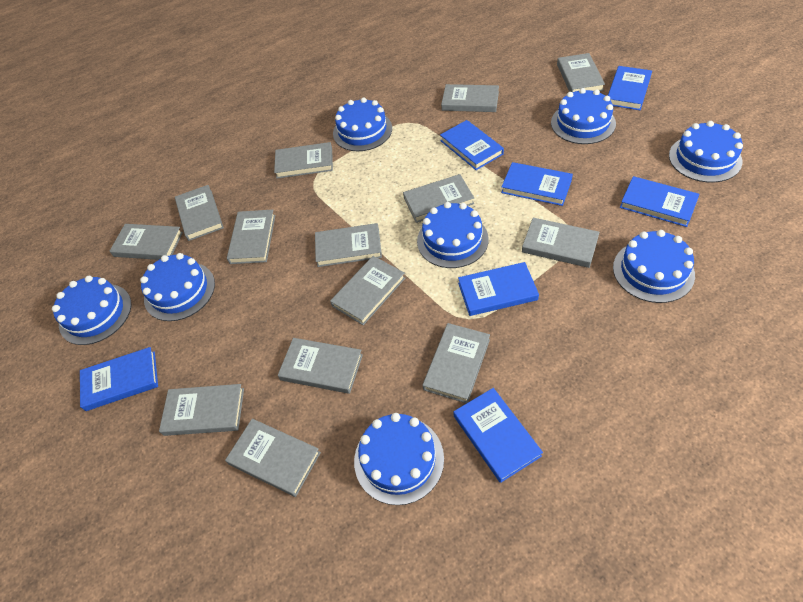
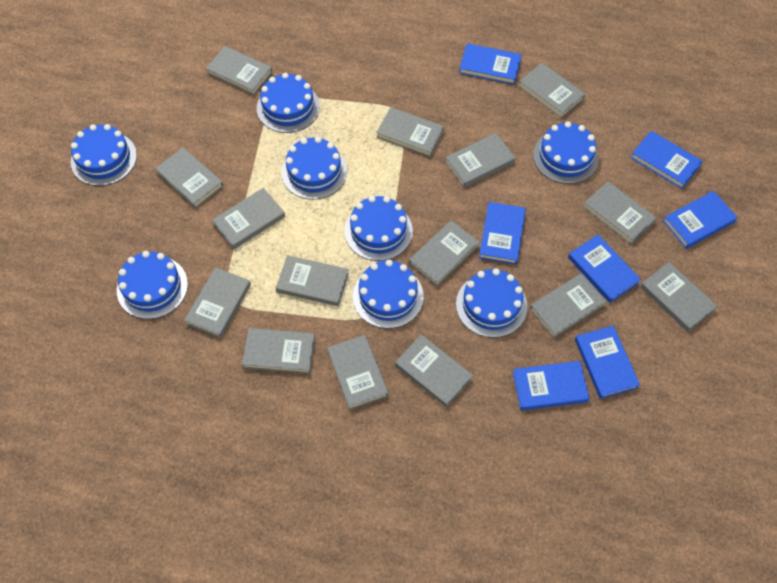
grey book: 14 -> 15

